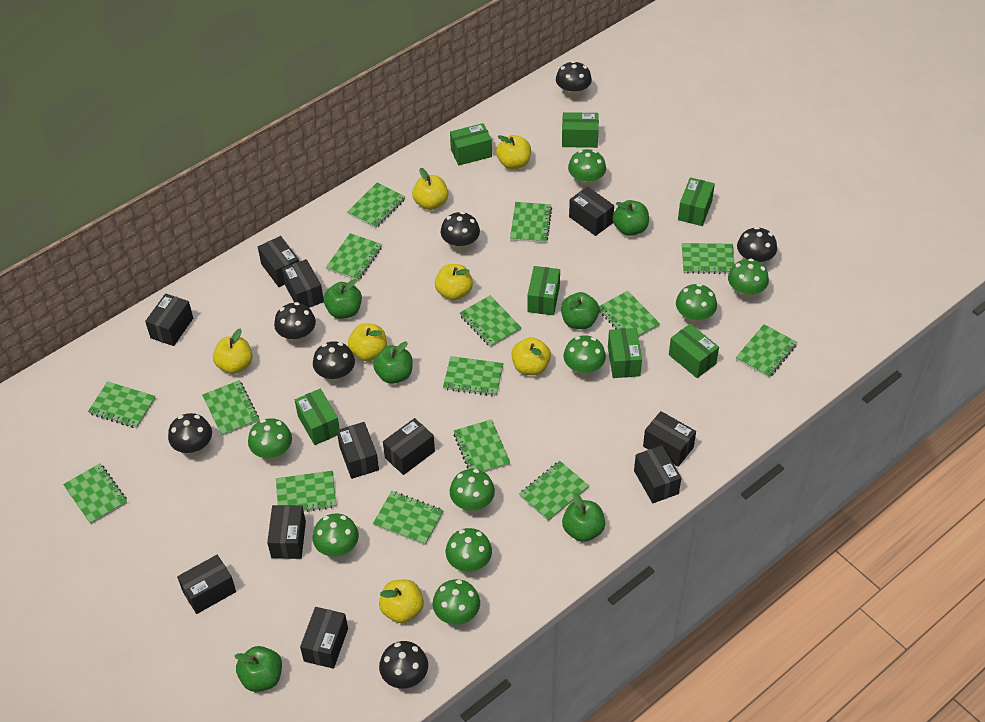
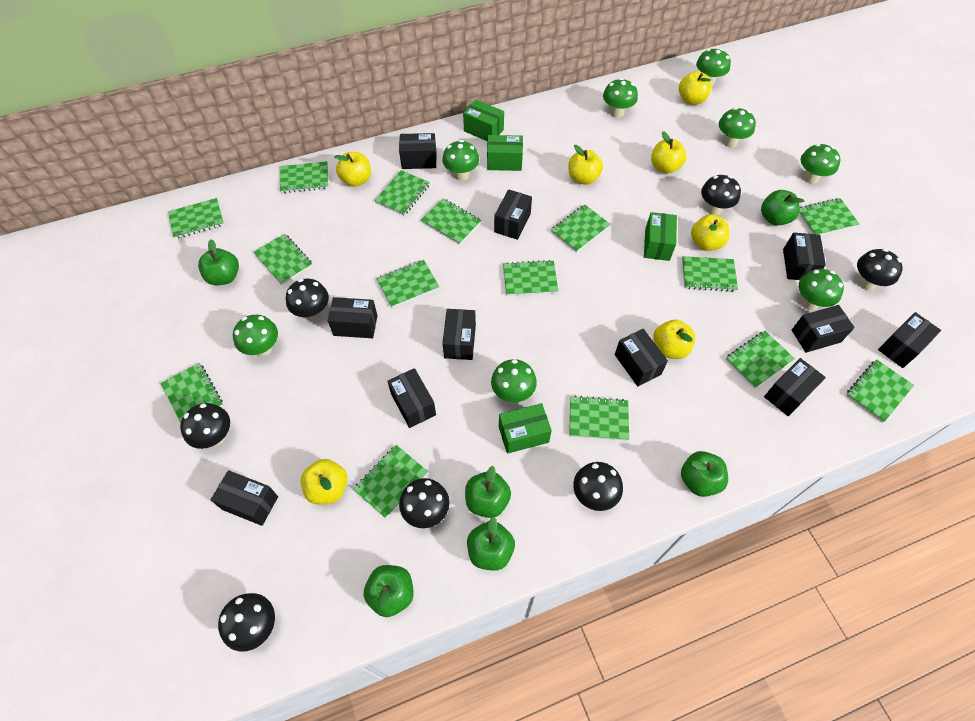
green box: 7 -> 4
green mushroom: 9 -> 8

